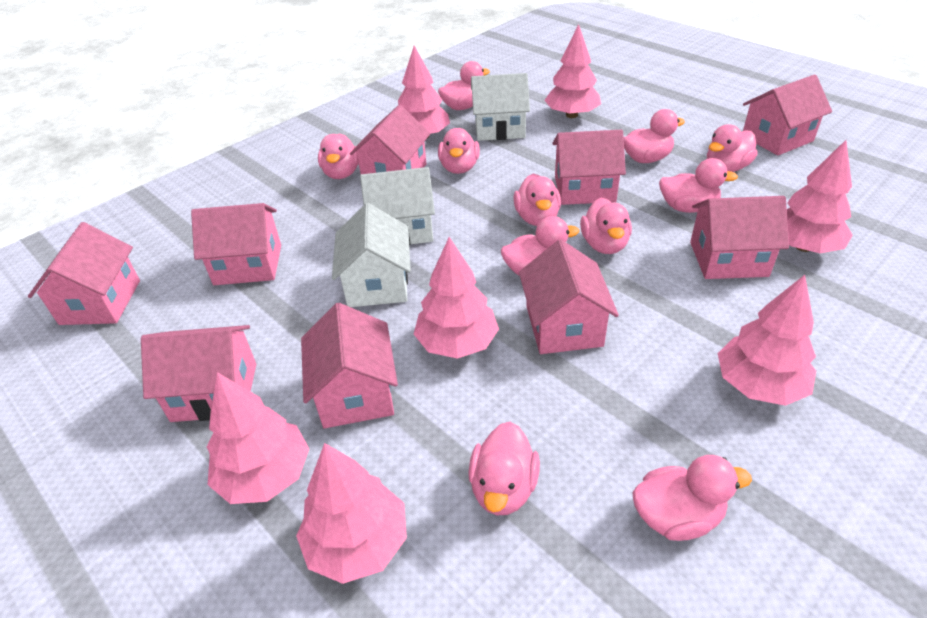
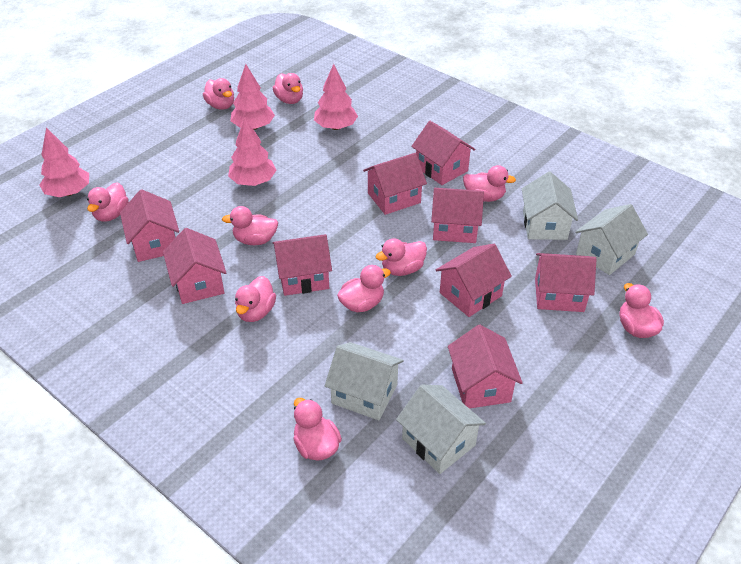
pink duck: 11 -> 10
pink tree: 7 -> 4
white house: 3 -> 4

